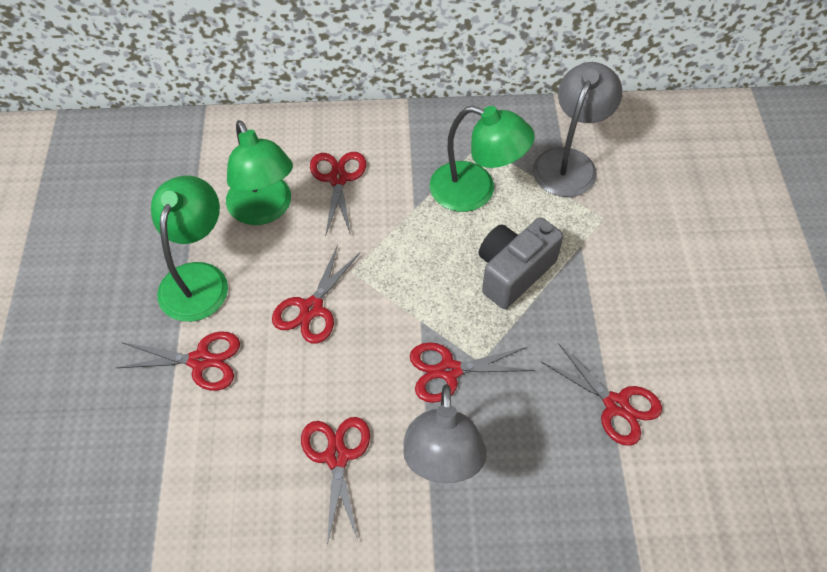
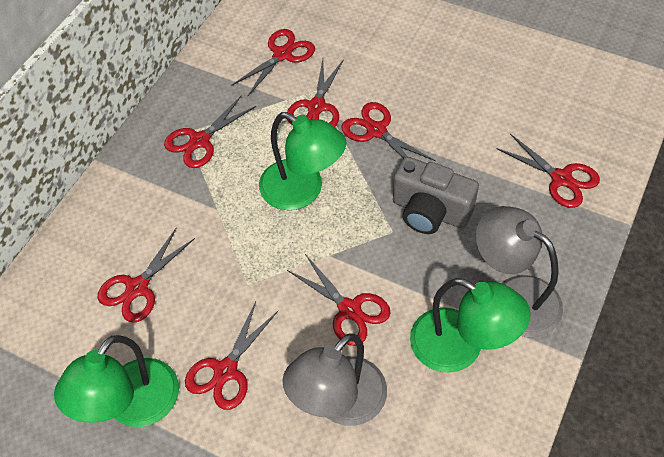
red scissors: 6 -> 8

